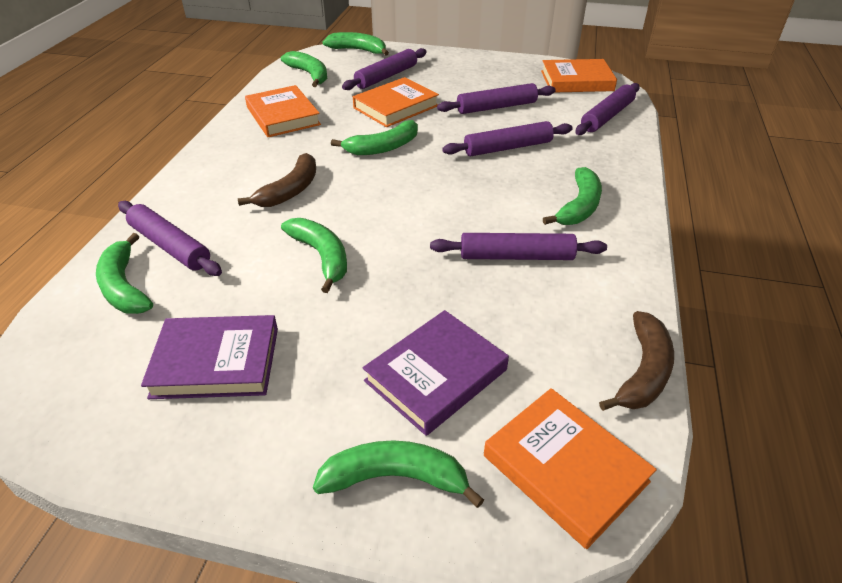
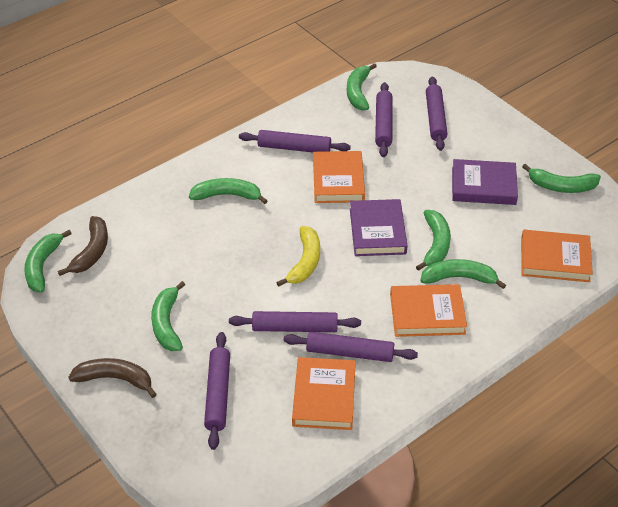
yellow banana: 0 -> 1

